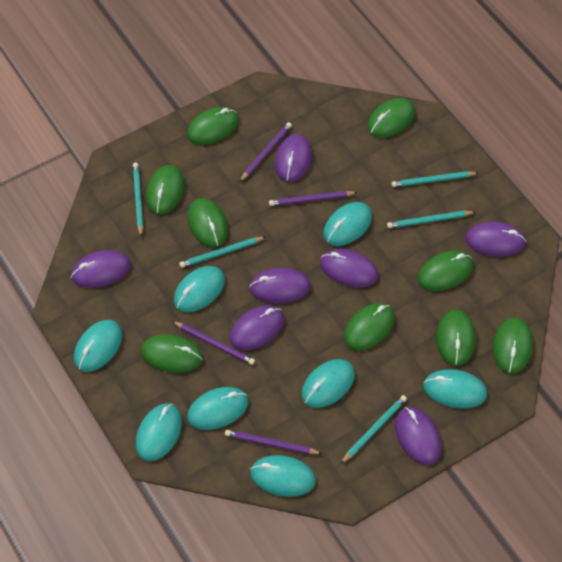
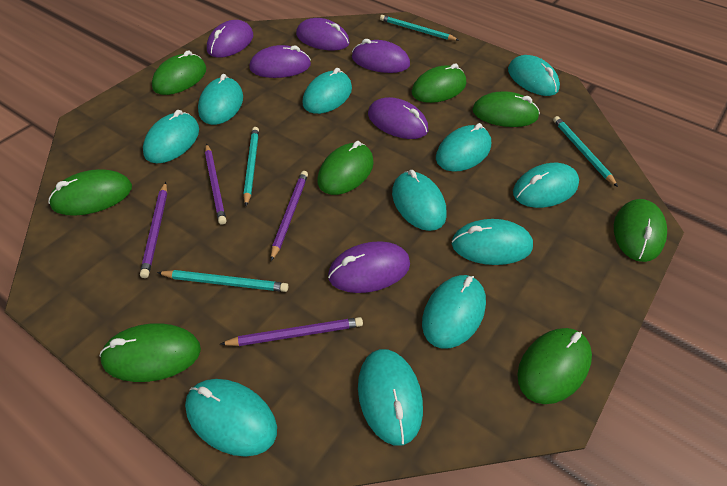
green mouse: 9 -> 8
purple mouse: 7 -> 6
turquoise mouse: 8 -> 11
turquoise pencil: 5 -> 4

